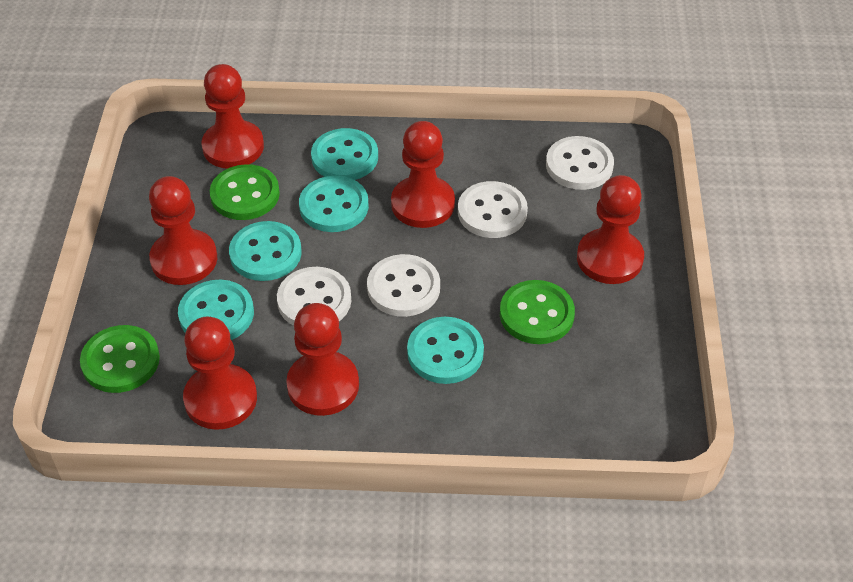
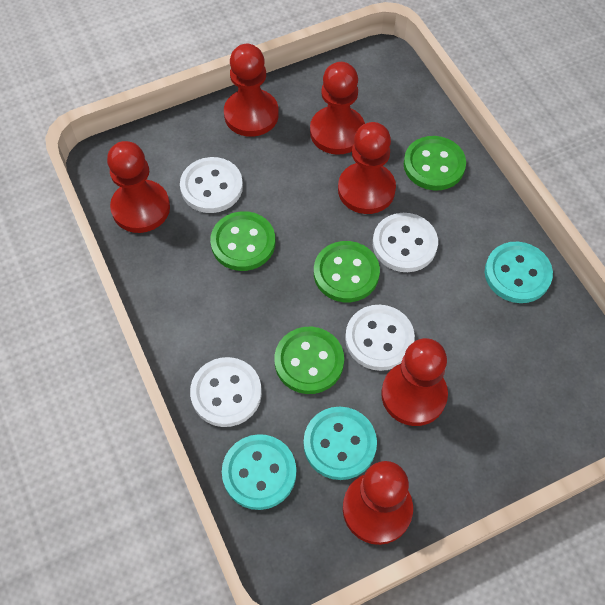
green button: 3 -> 4
turquoise button: 5 -> 3

